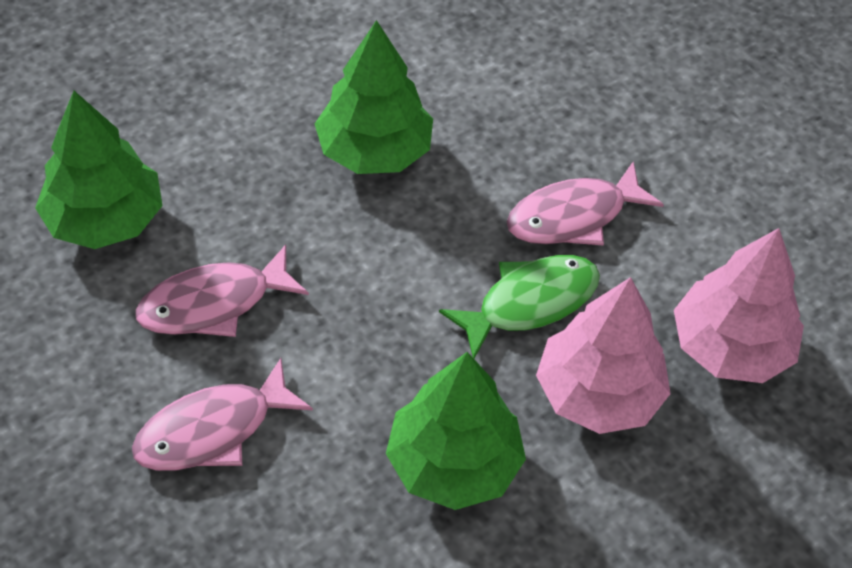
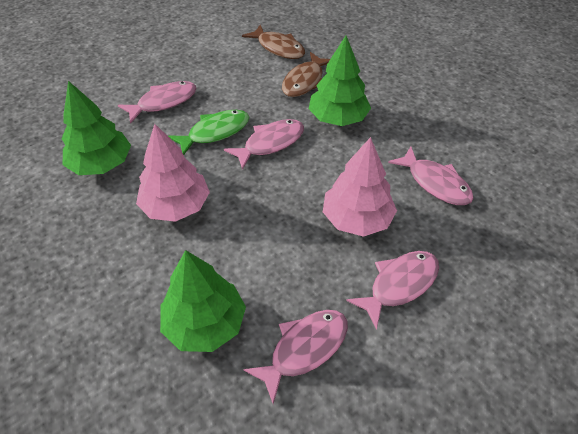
brown fish: 0 -> 2
pink fish: 3 -> 5

